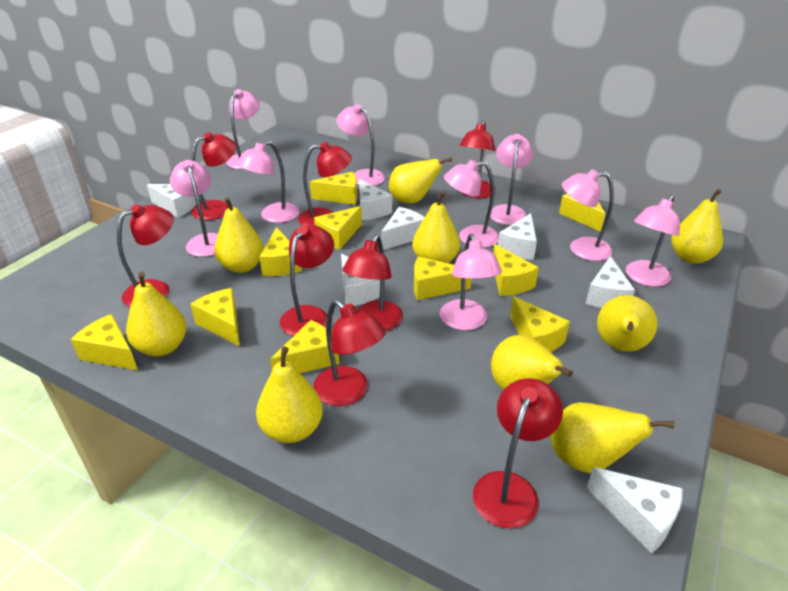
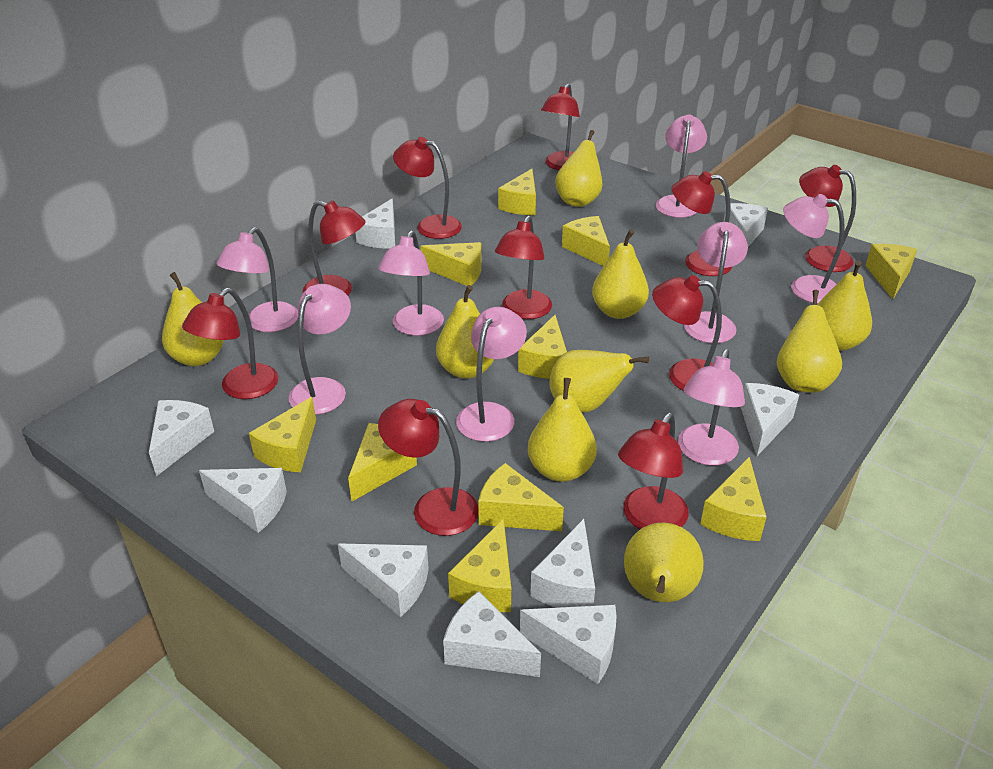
pink lamp: 9 -> 8
red lamp: 8 -> 10
white cheese: 7 -> 9

